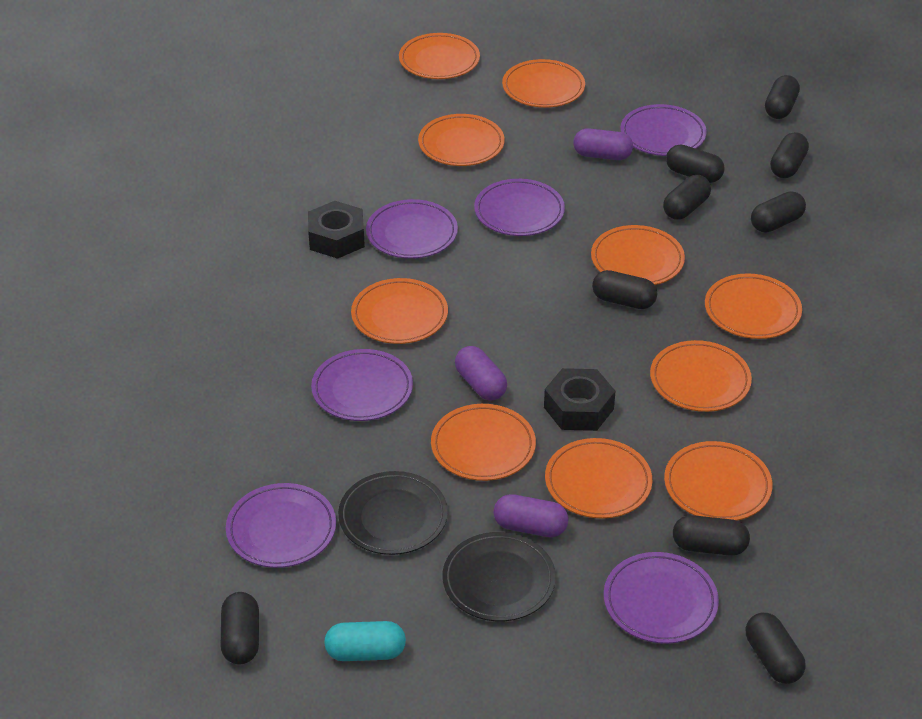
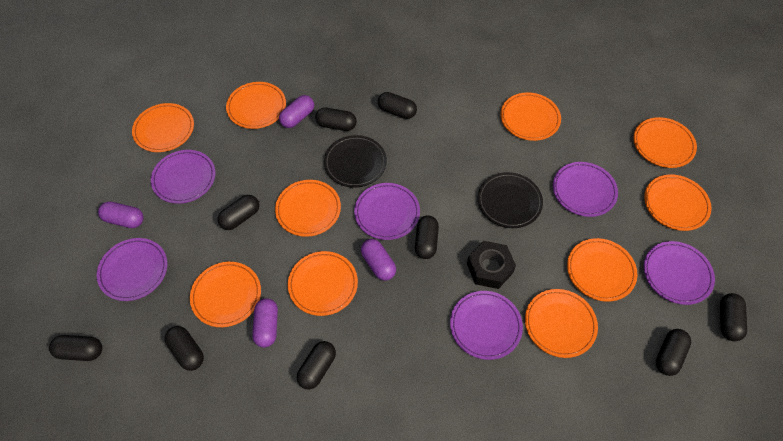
black nut: 2 -> 1
purple capsule: 3 -> 4
turquoise capsule: 1 -> 0

